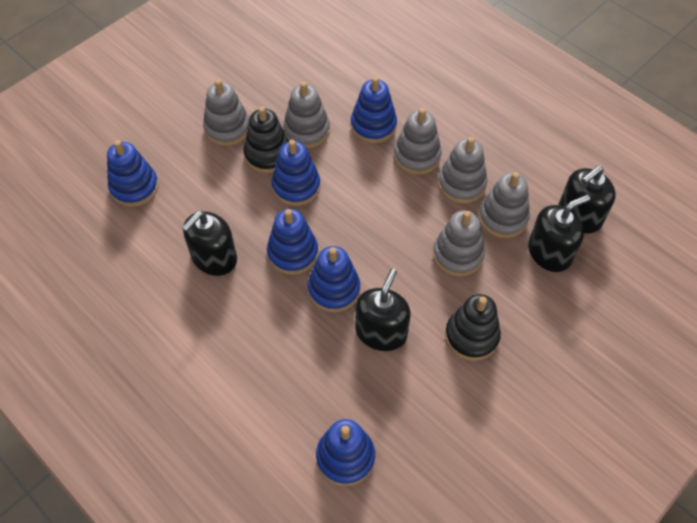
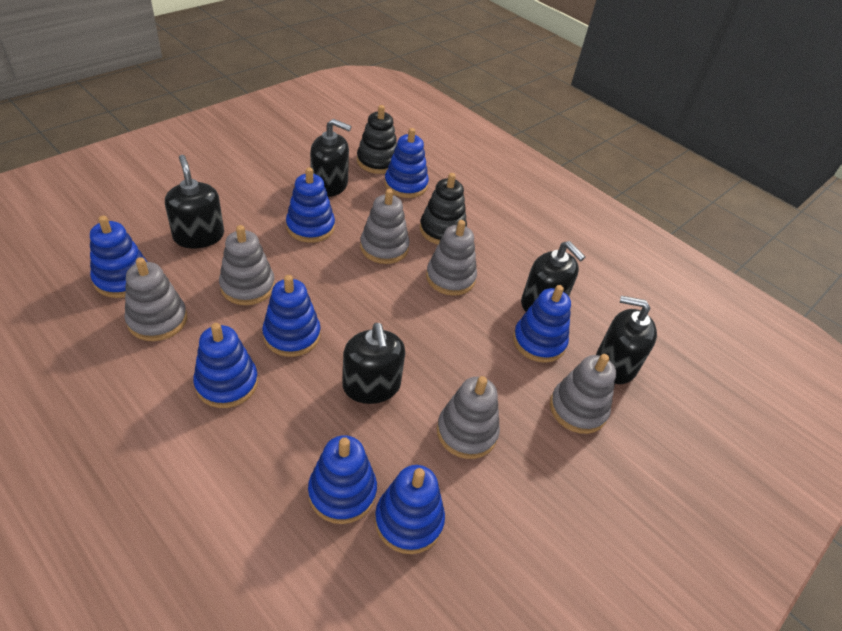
black soap dispenser: 4 -> 5
blue stacking toy: 6 -> 8

